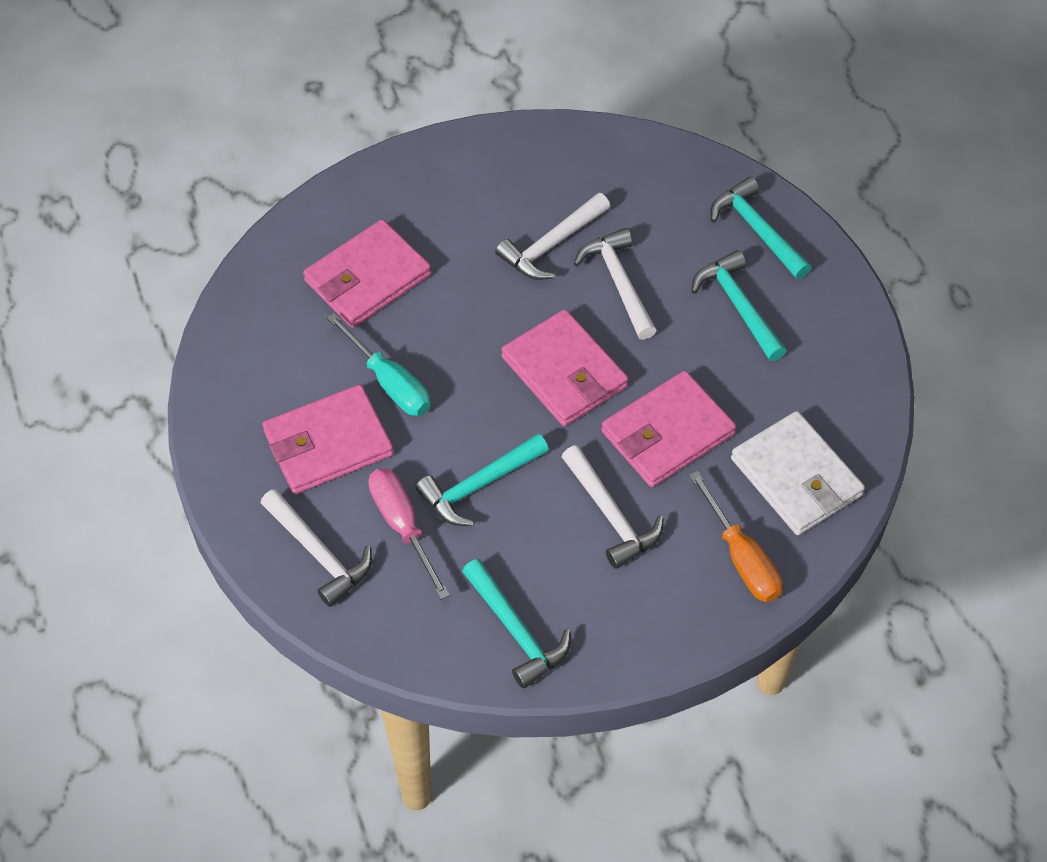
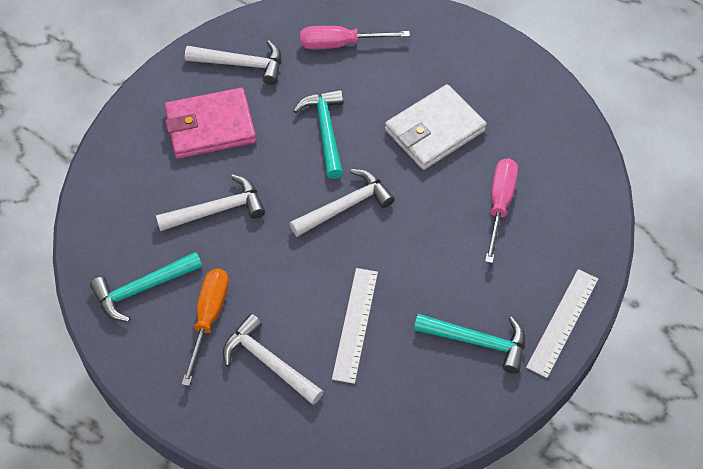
pink screwdriver: 1 -> 2
pink wallet: 4 -> 1
turquoise hammer: 4 -> 3
turquoise screwdriver: 1 -> 0
white ruler: 0 -> 2

